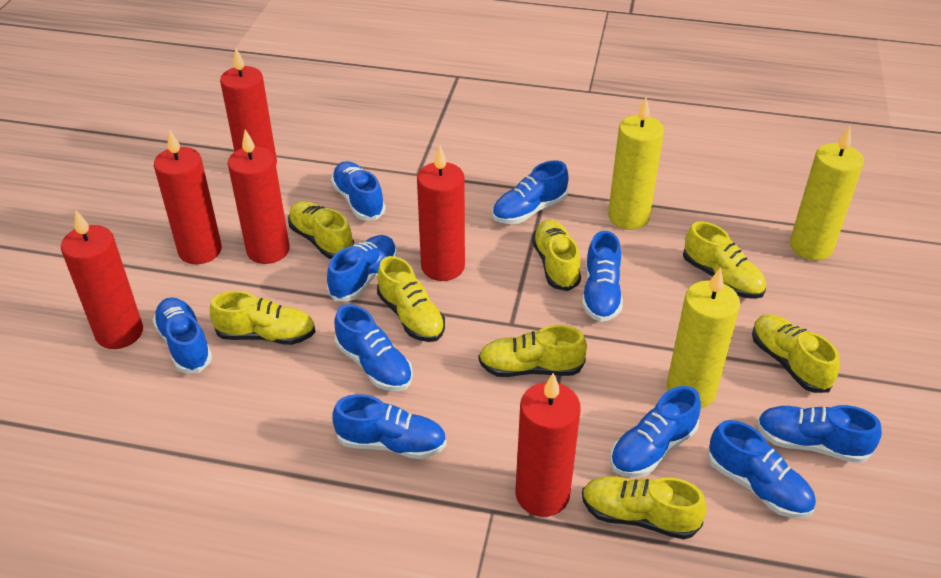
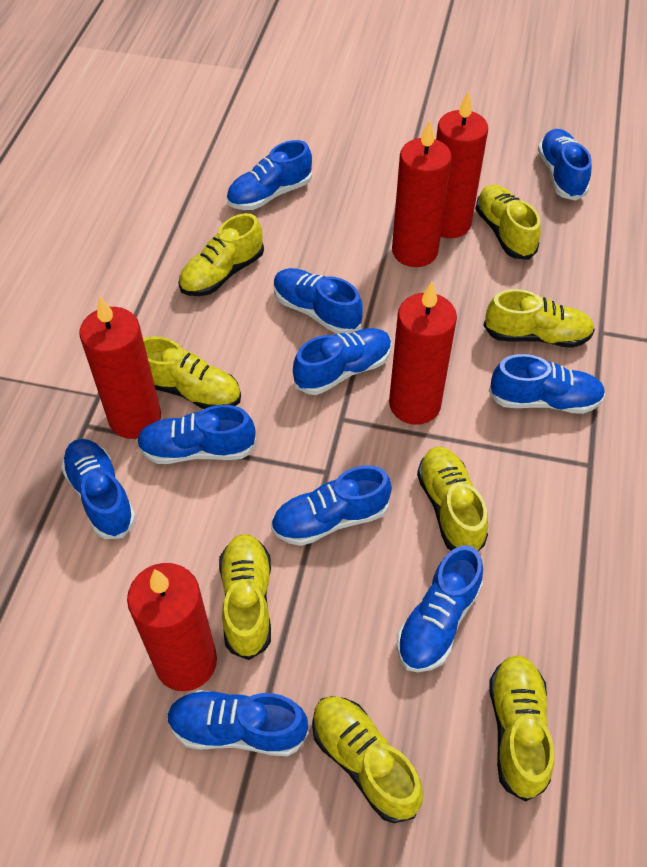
red candle: 6 -> 5
yellow candle: 3 -> 0

